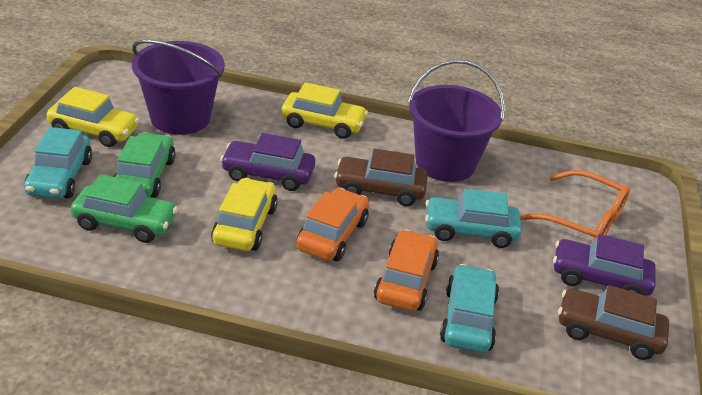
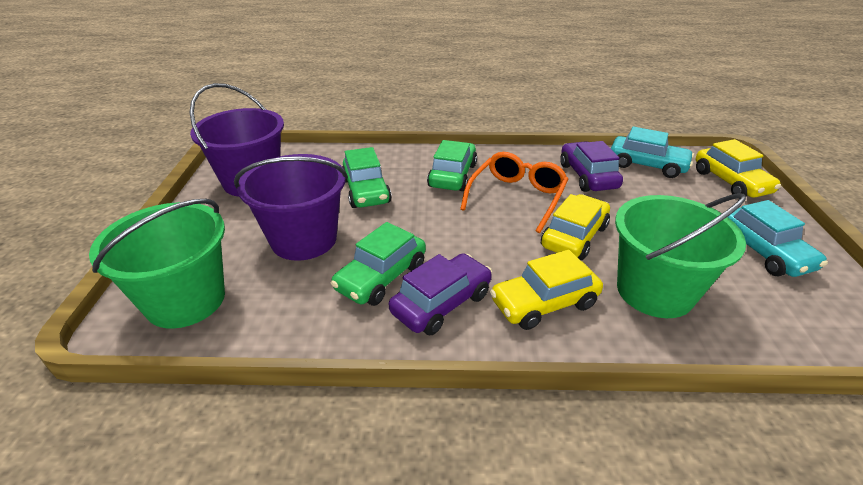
brown car: 2 -> 0
green bucket: 0 -> 2
green car: 2 -> 3
orange car: 2 -> 0
turquoise car: 3 -> 2

